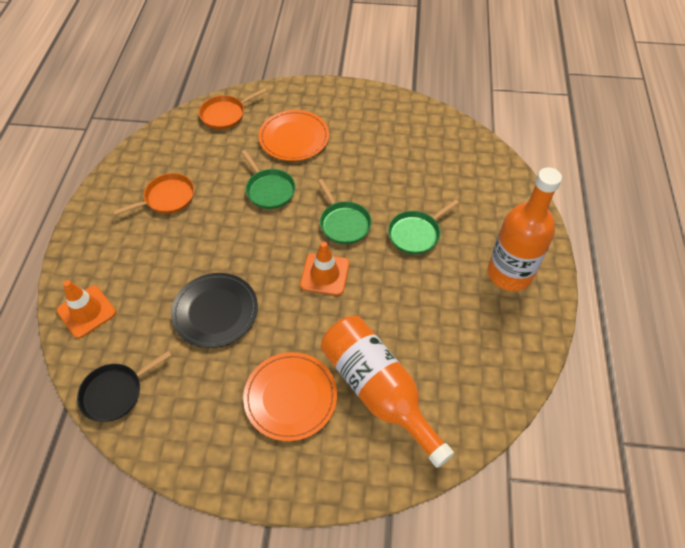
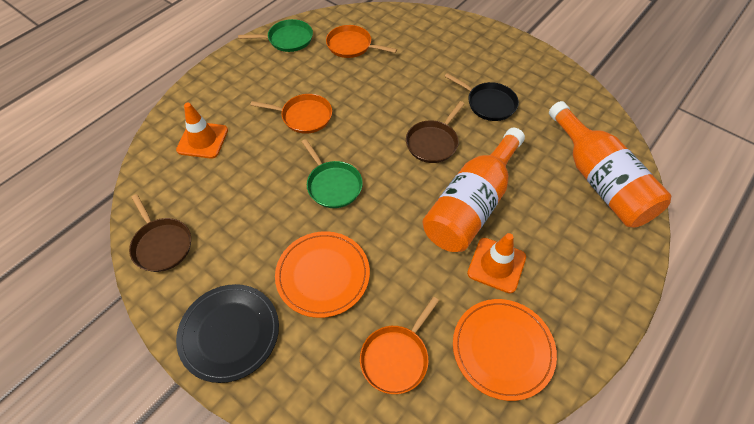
brown pan: 0 -> 2
green pan: 3 -> 2
orange pan: 2 -> 3

